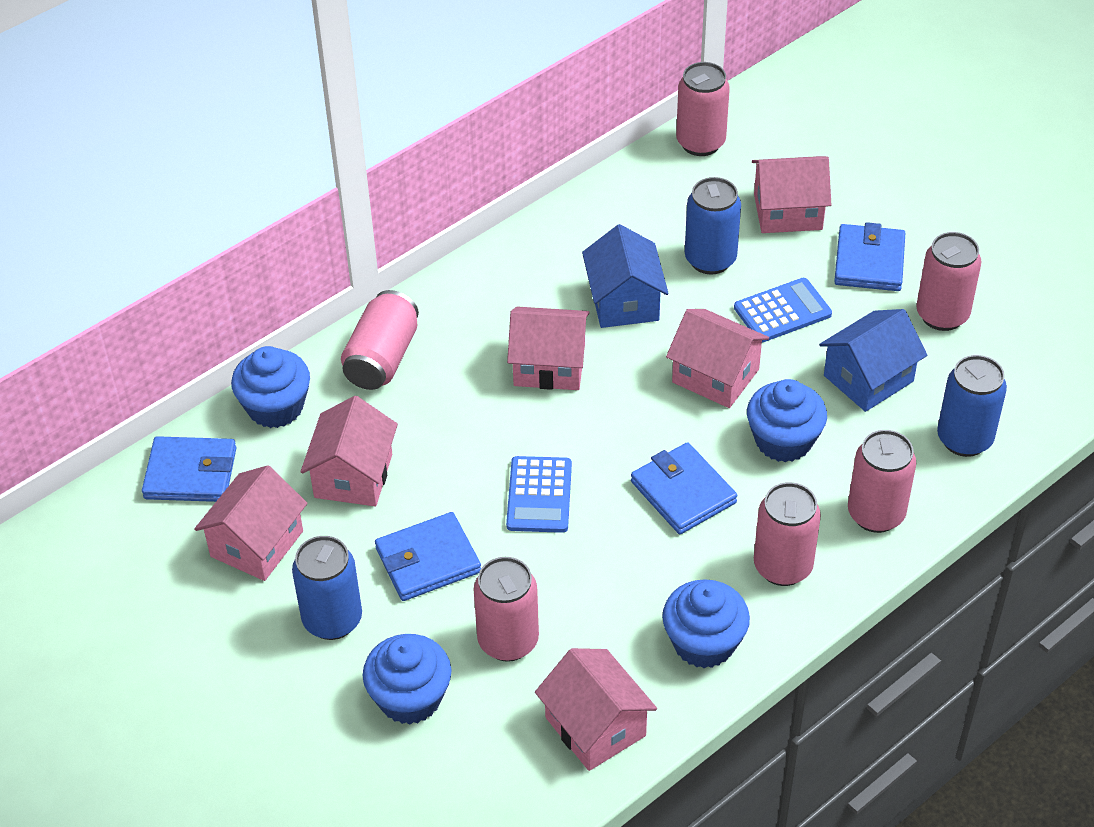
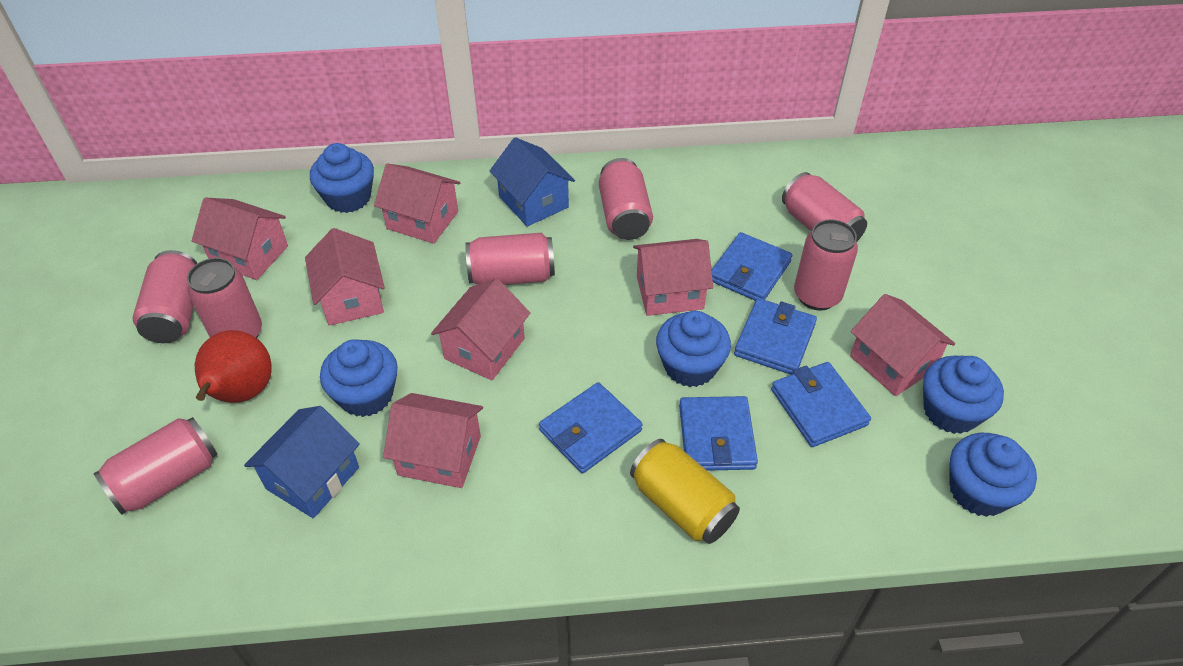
blue calculator: 2 -> 0
blue can: 3 -> 0
blue cupcake: 4 -> 5
blue wallet: 4 -> 5
pink can: 6 -> 7
pink house: 6 -> 7
red pear: 0 -> 1
yellow can: 0 -> 1

